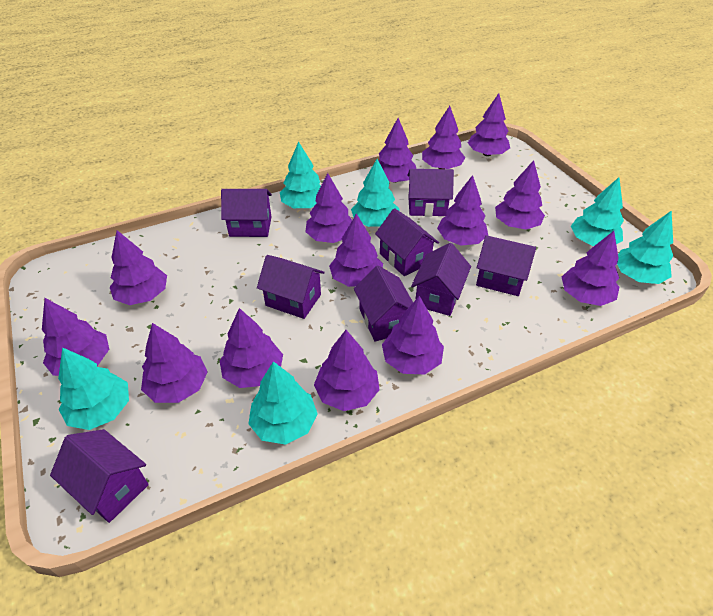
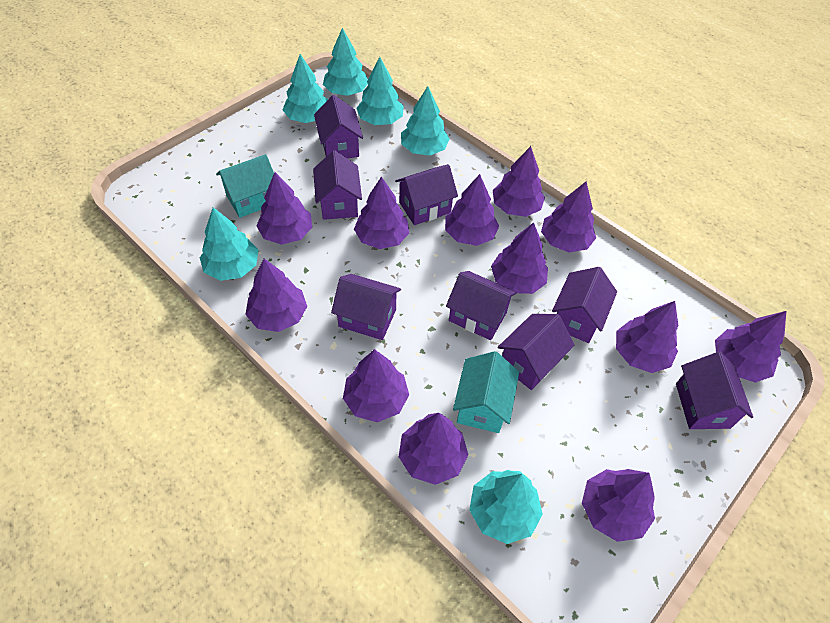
purple tree: 14 -> 12
turquoise house: 0 -> 2

